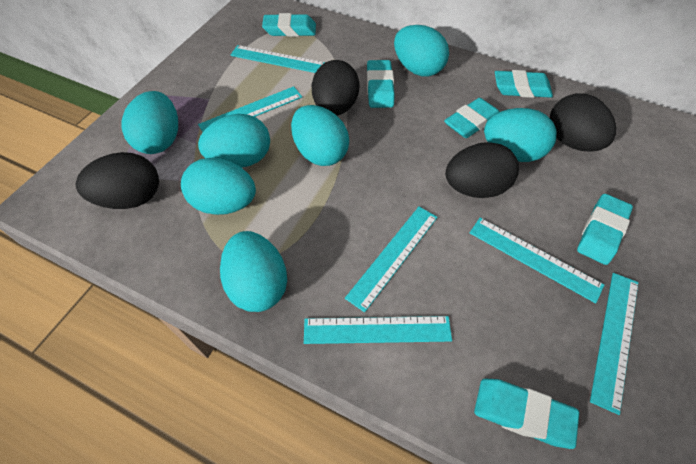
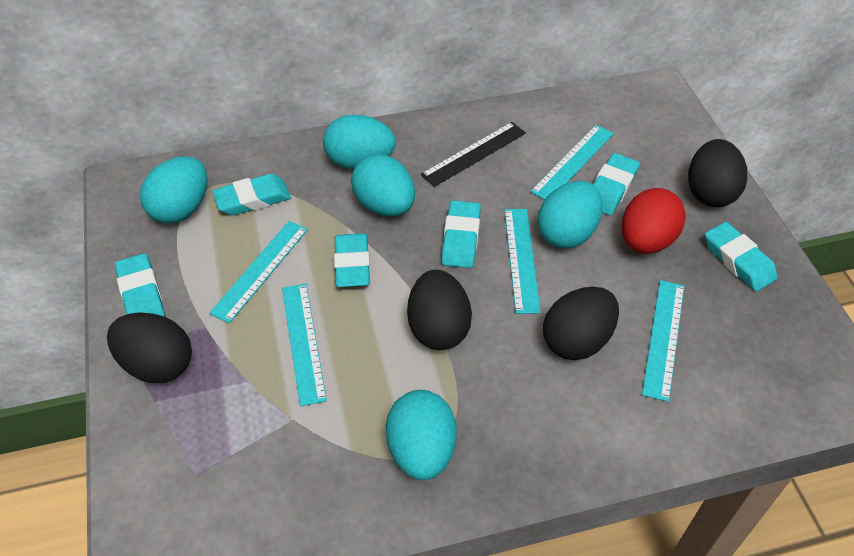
black ruler: 0 -> 1
red egg: 0 -> 1
turquoise egg: 7 -> 5
turquoise ruler: 6 -> 5

